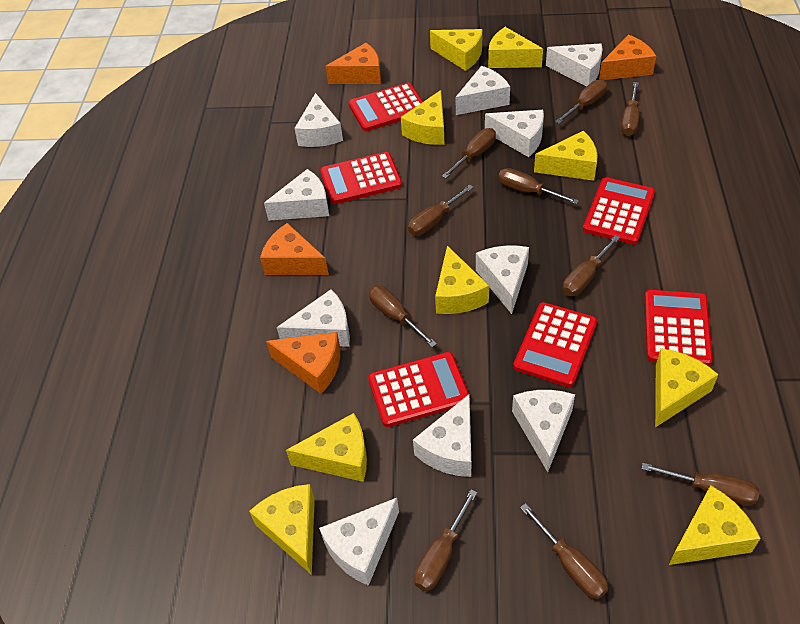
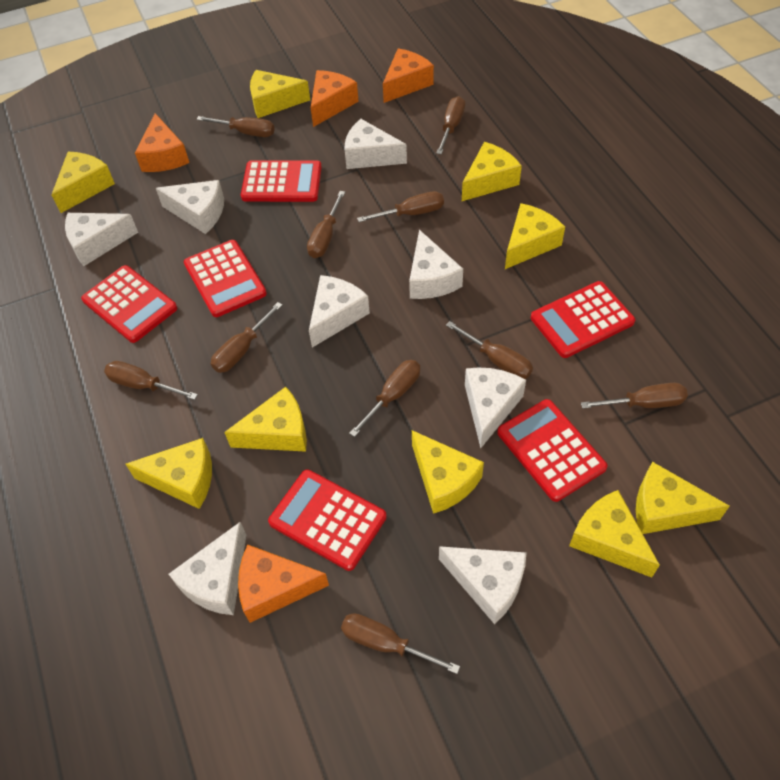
white cheese: 10 -> 8

